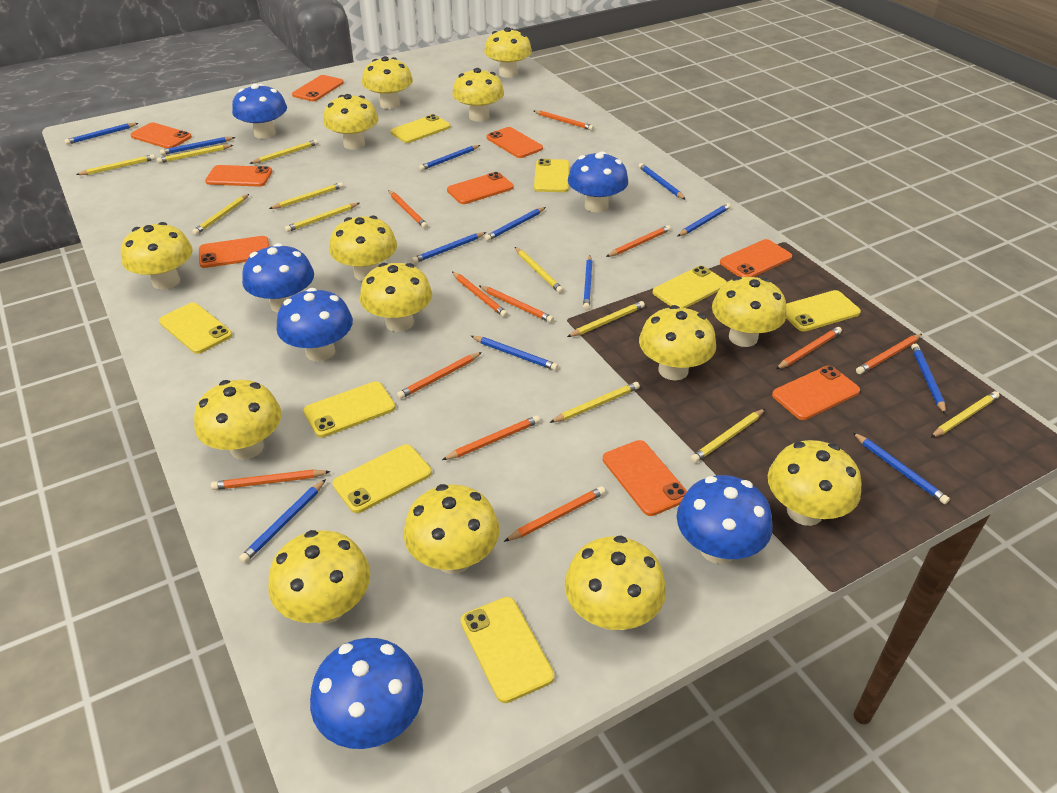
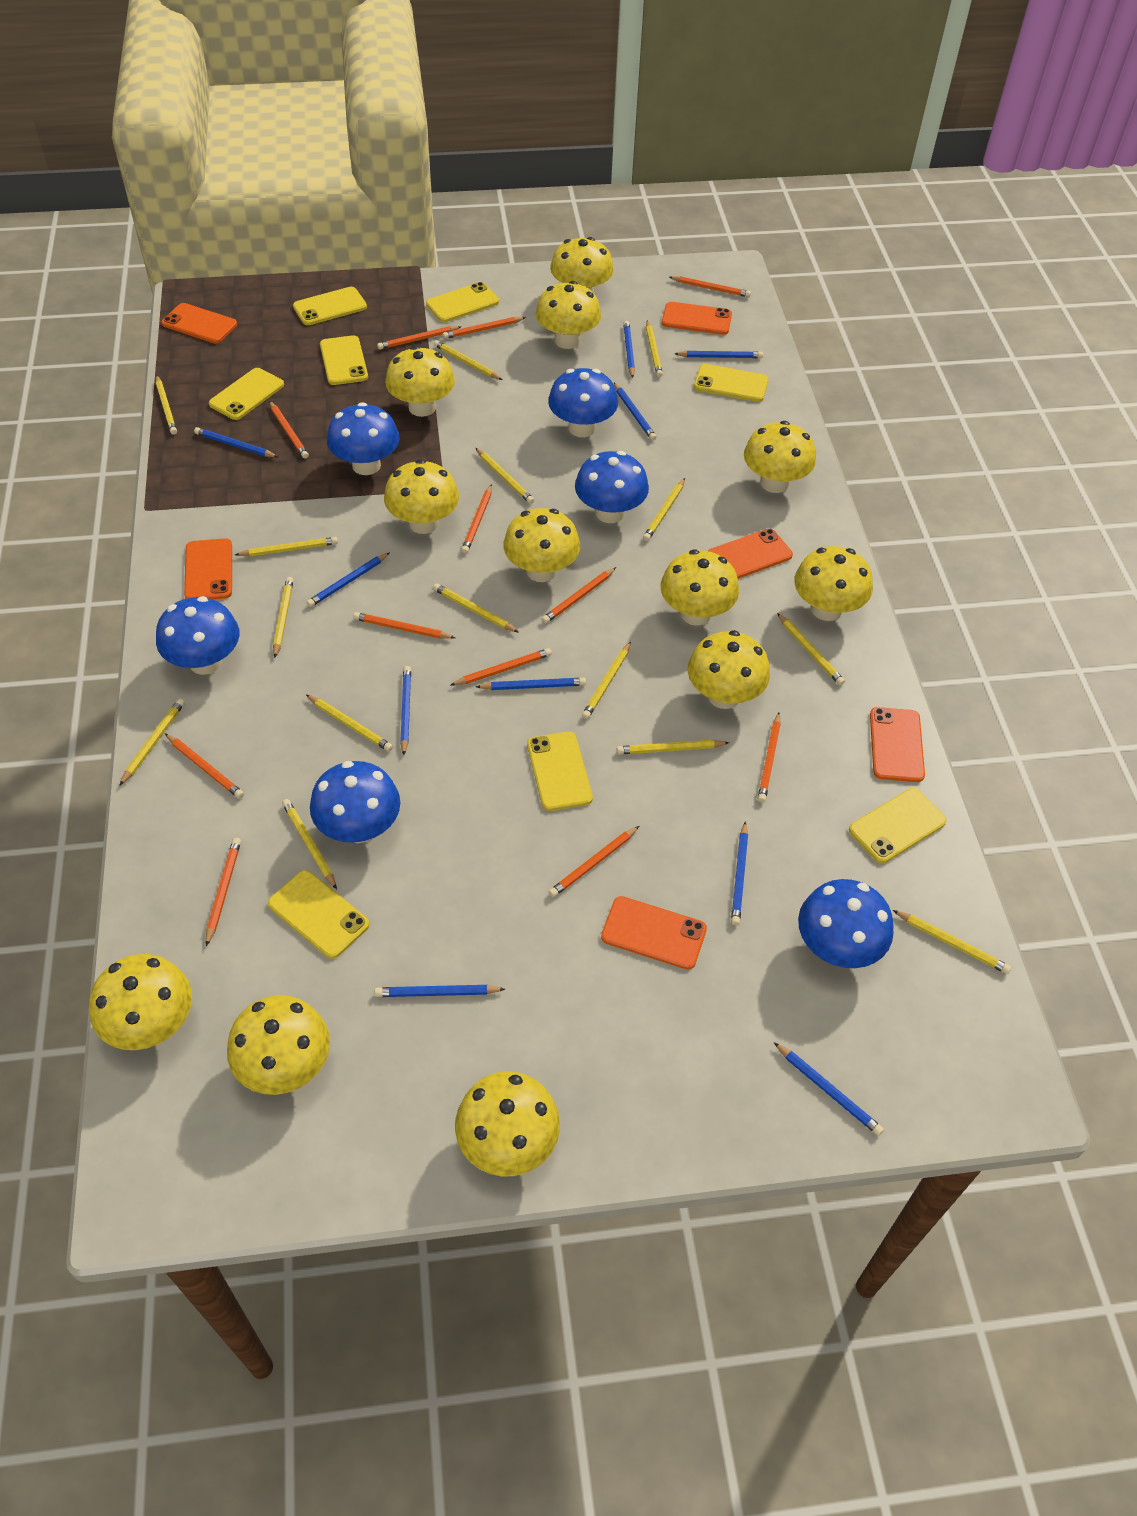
blue pencil: 12 -> 10
orange pencil: 11 -> 12
orange phone: 9 -> 6
yellow mushroom: 14 -> 12
yellow pencil: 11 -> 15

